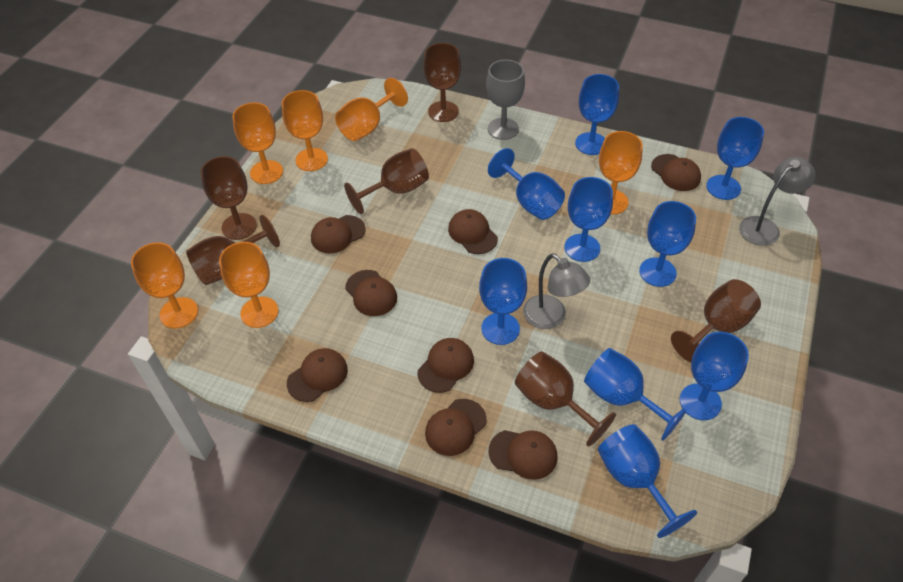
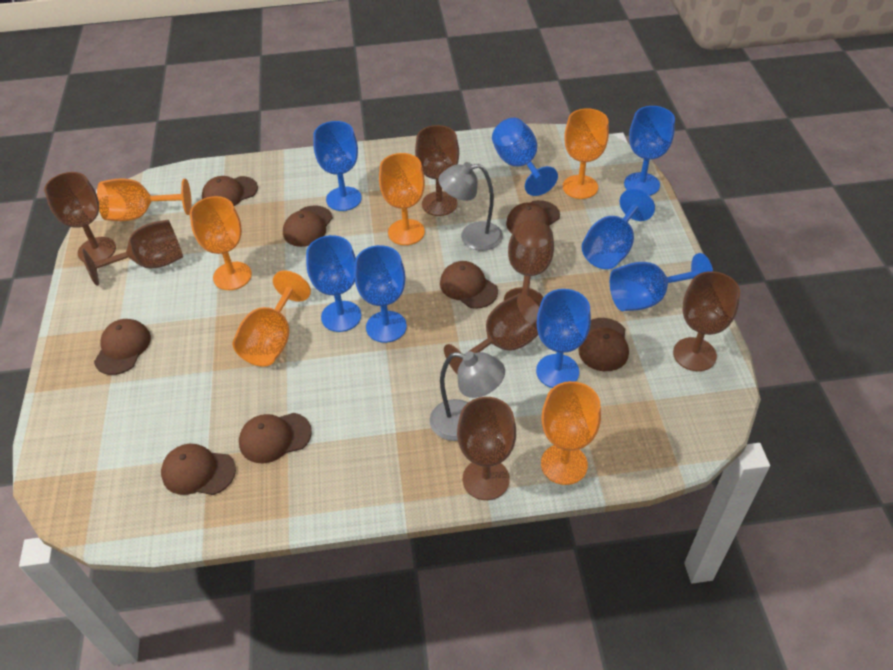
blue goblet: 9 -> 8
brown goblet: 6 -> 7
grey goblet: 1 -> 0

